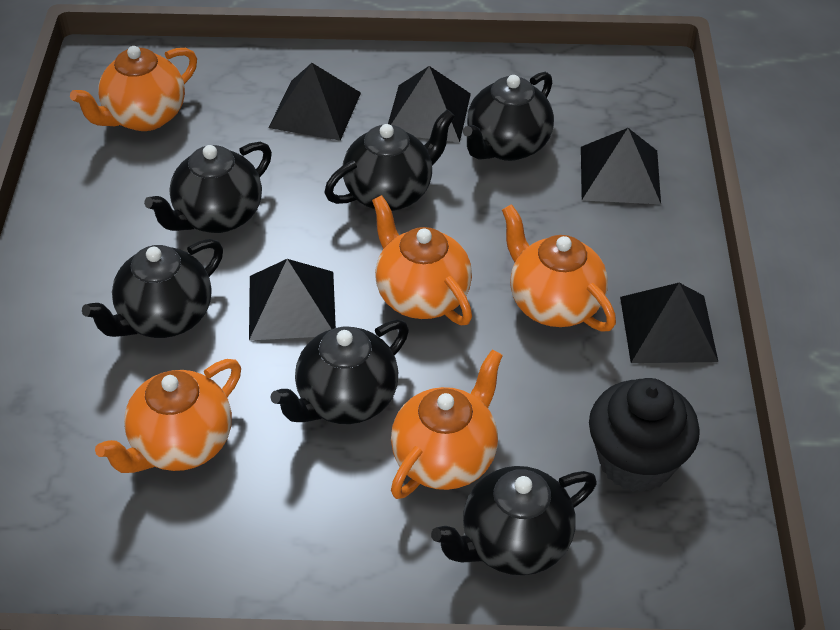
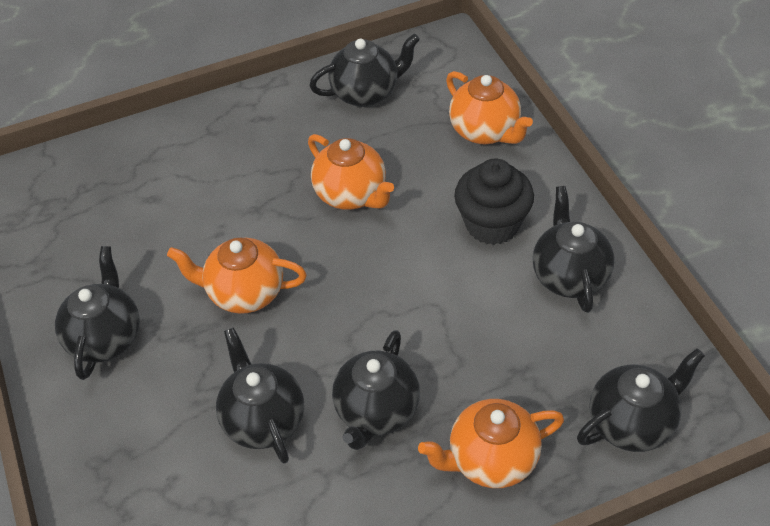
black pyramid: 5 -> 0
orange teapot: 5 -> 4

